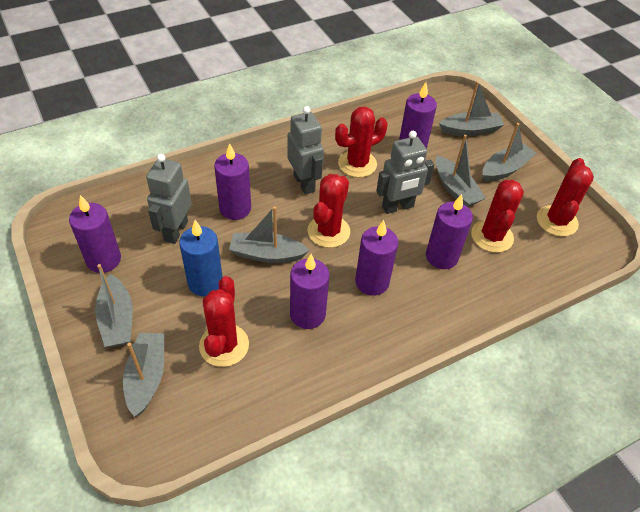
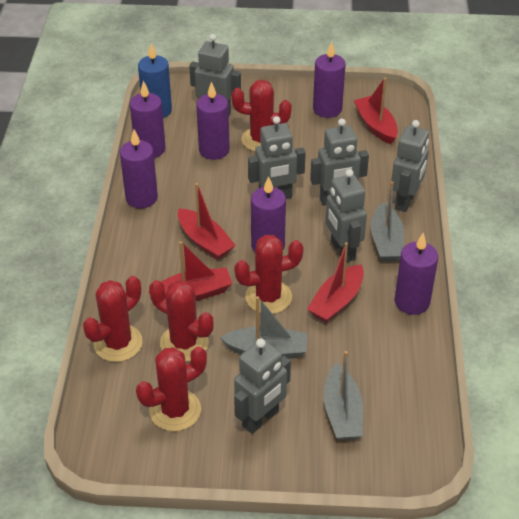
grey boat: 6 -> 3
grey robot: 3 -> 6
red boat: 0 -> 4

